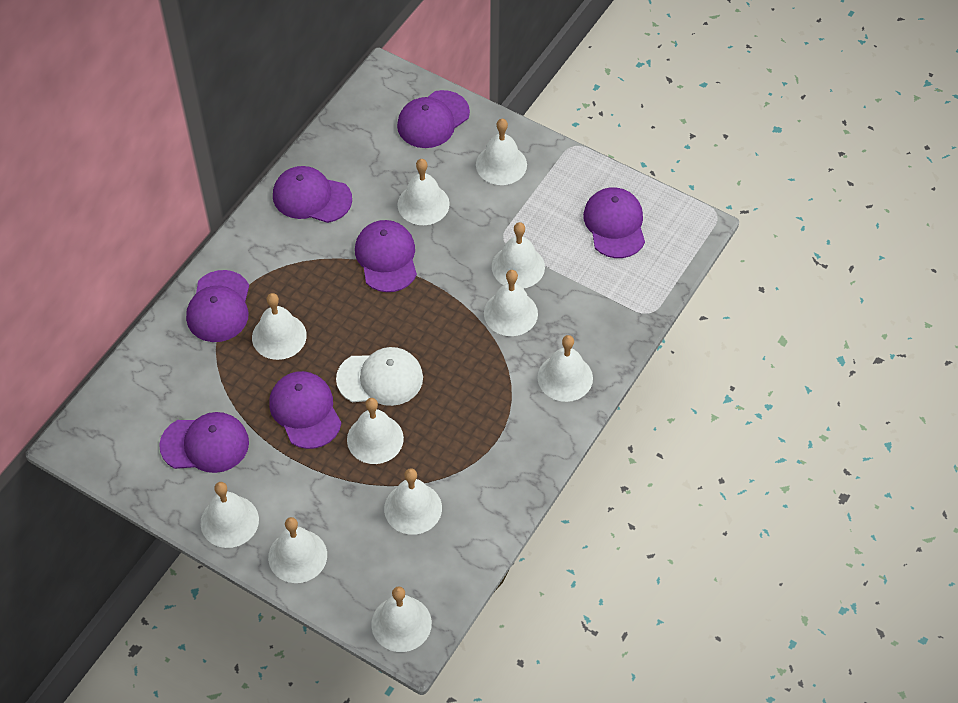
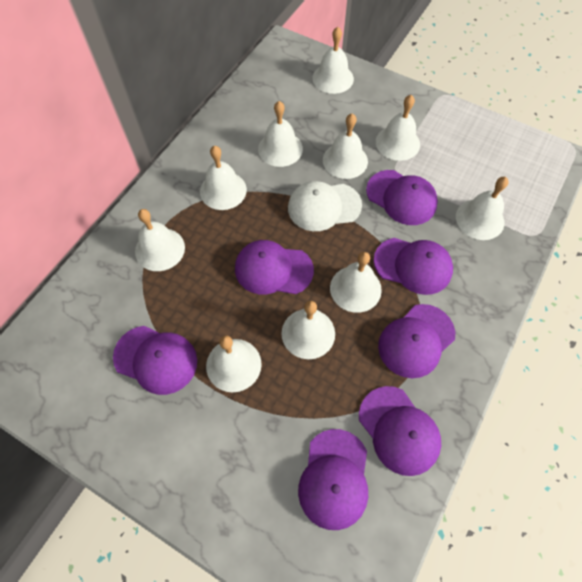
white bell: 11 -> 10

